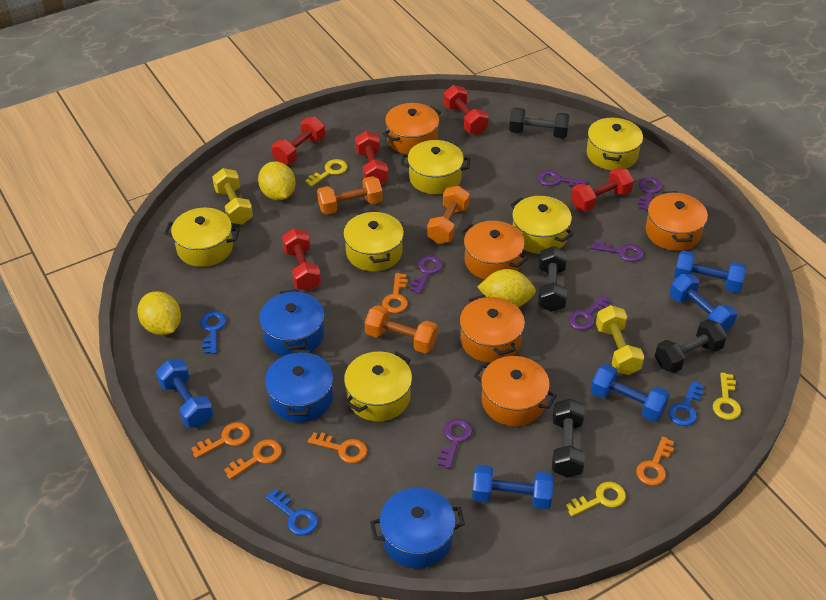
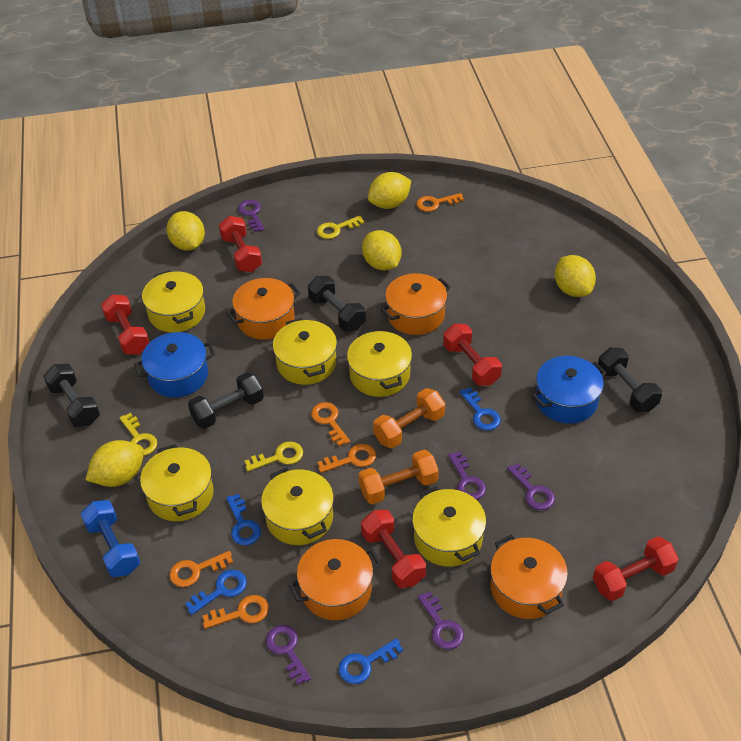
blue dumbbell: 5 -> 1
blue key: 3 -> 4
blue pot: 3 -> 2
orange dumbbell: 3 -> 2
orange pot: 5 -> 4
purple key: 6 -> 5
yellow dumbbell: 2 -> 0
yellow lemon: 3 -> 5

